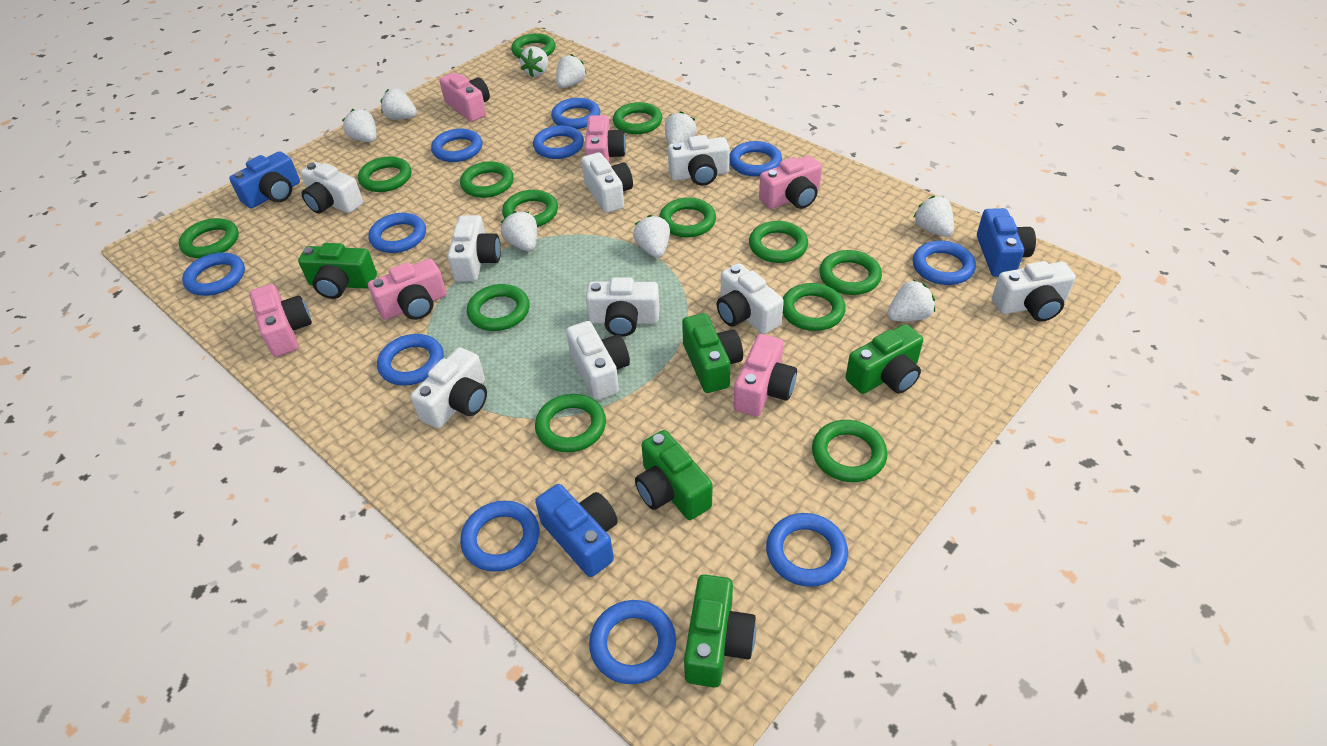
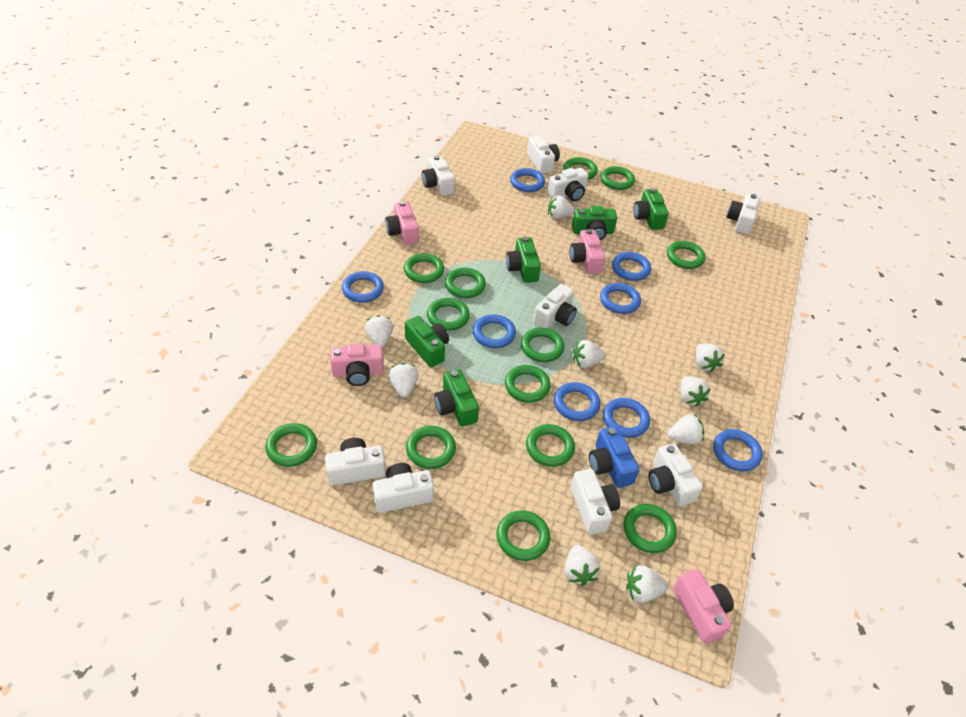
blue camera: 3 -> 1
blue ring: 11 -> 8
pink camera: 6 -> 4

